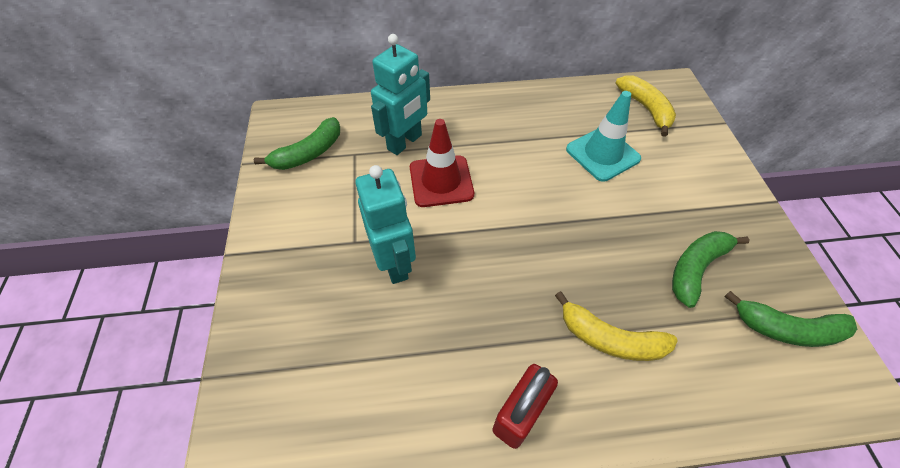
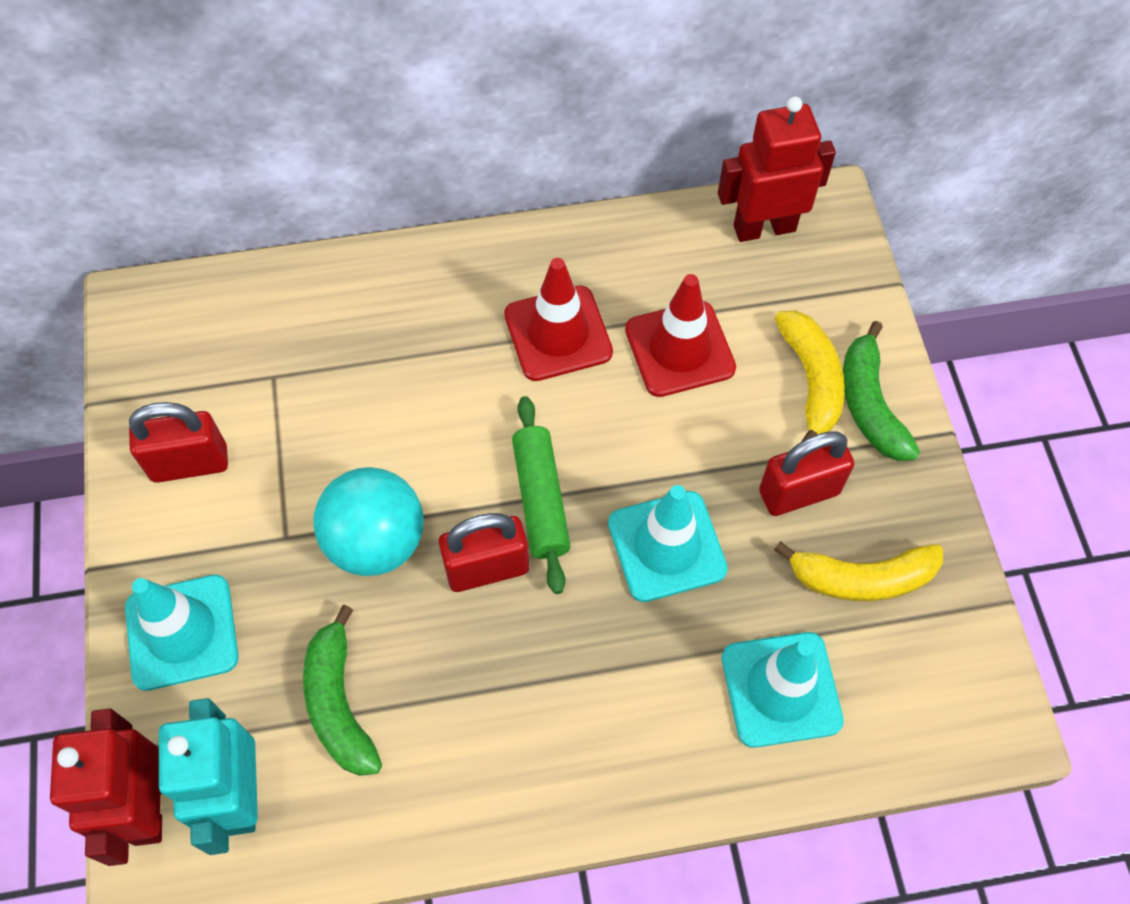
green banana: 3 -> 2
green rolling pin: 0 -> 1
red padlock: 1 -> 3
red robot: 0 -> 2
red traffic cone: 1 -> 2
turquoise ball: 0 -> 1
turquoise robot: 2 -> 1
turquoise traffic cone: 1 -> 3

